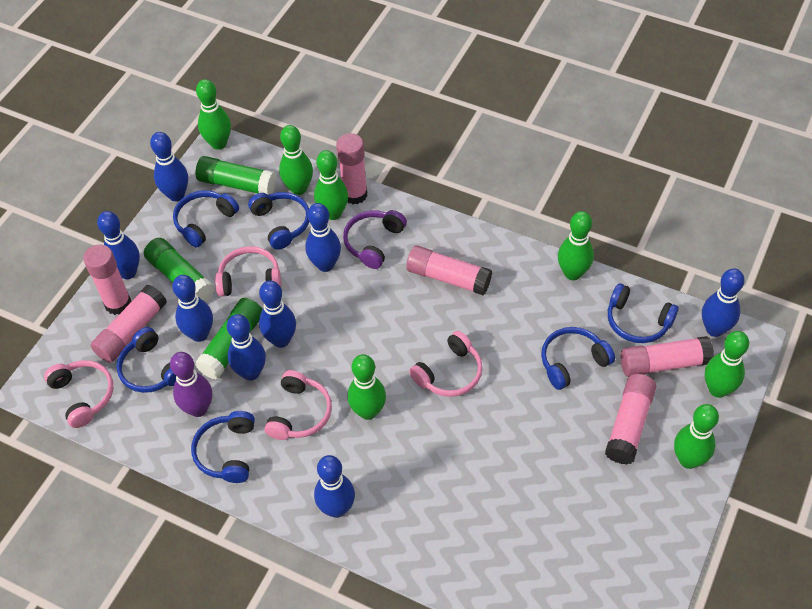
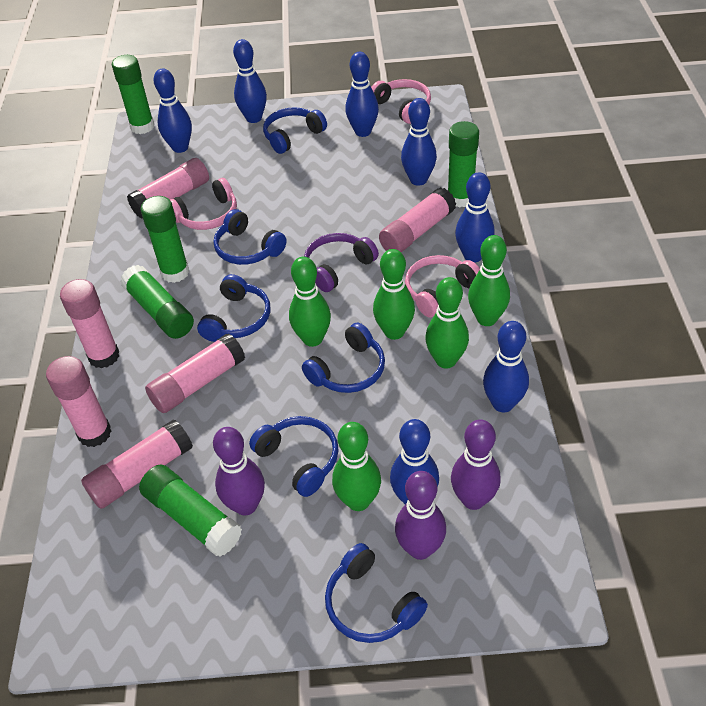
blue bowling pin: 8 -> 7
green bowling pin: 7 -> 5
green glue stick: 3 -> 5
pink headphones: 4 -> 3
purple bowling pin: 1 -> 3

